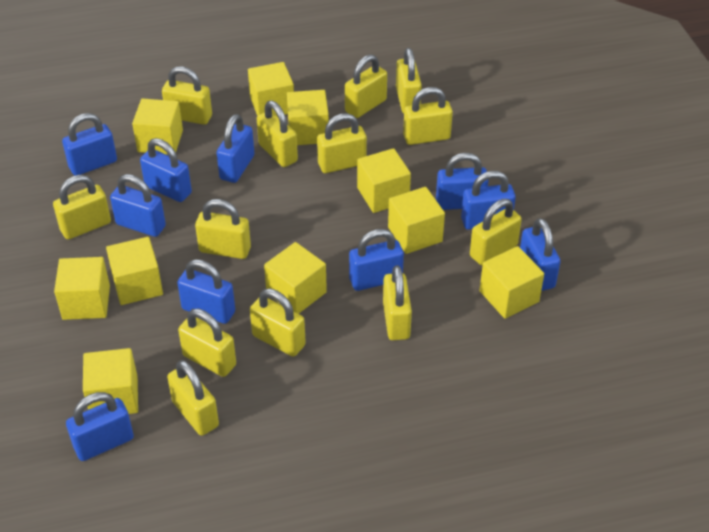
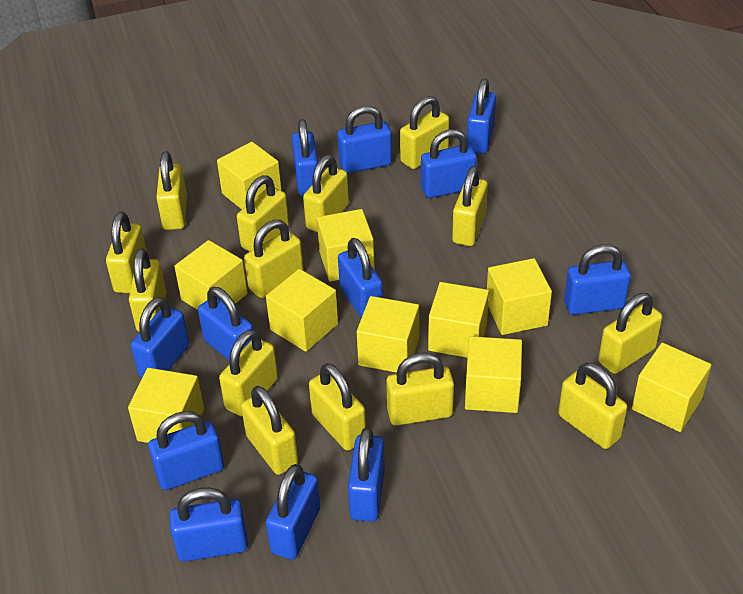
blue padlock: 10 -> 12
yellow padlock: 13 -> 14

